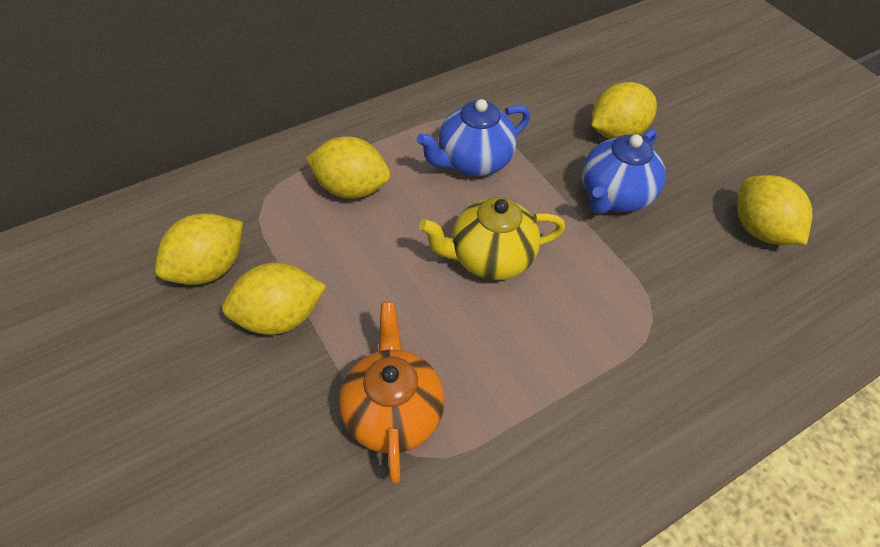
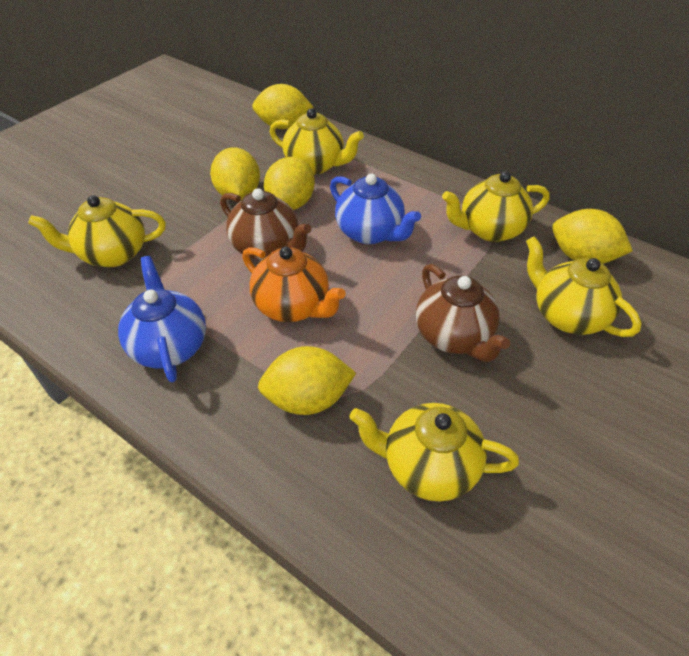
brown teapot: 0 -> 2
yellow teapot: 1 -> 5

